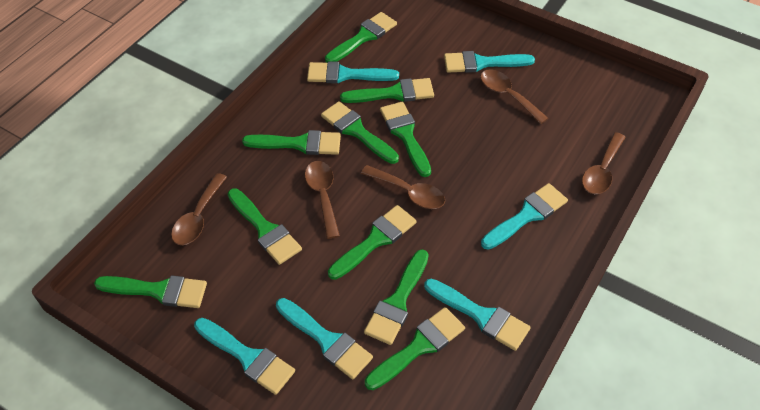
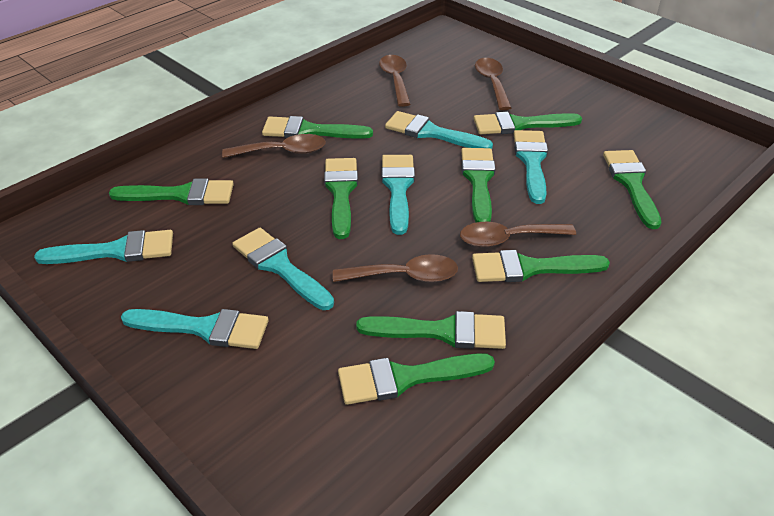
green brush: 10 -> 9

